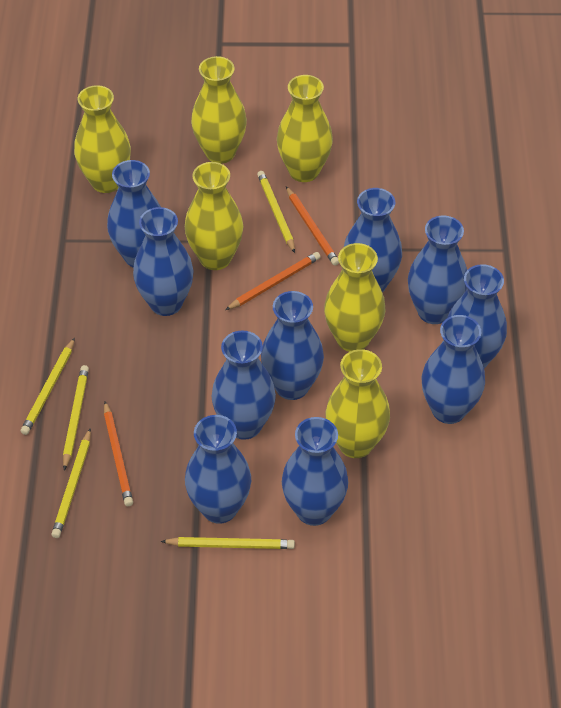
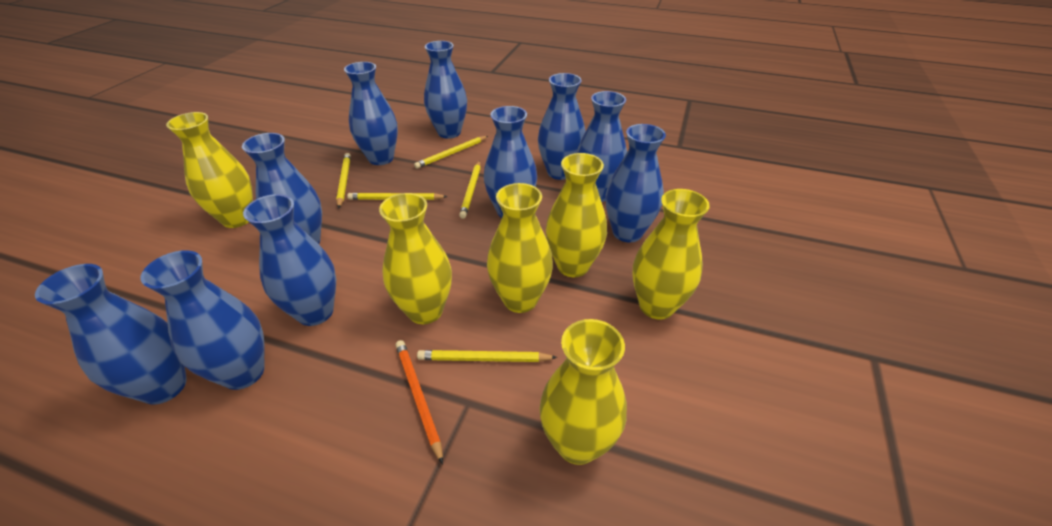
orange pencil: 3 -> 1

